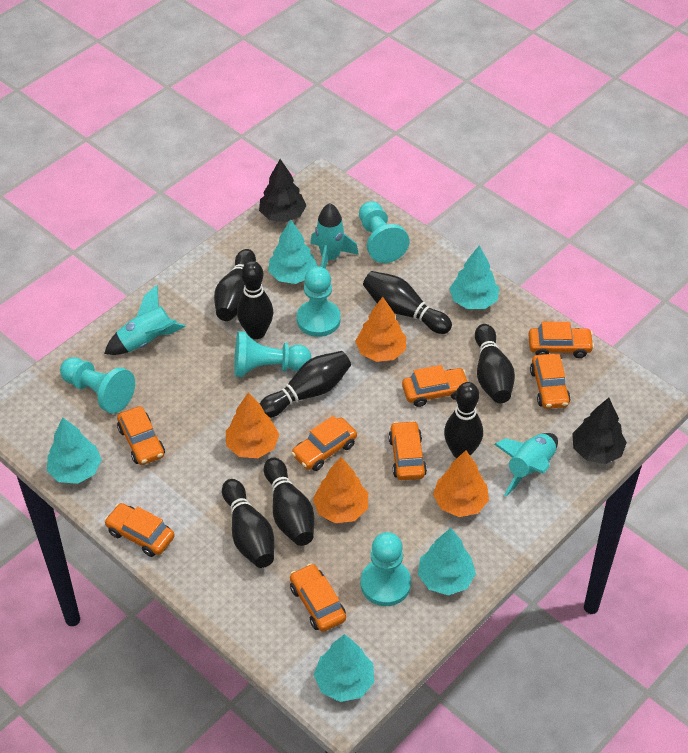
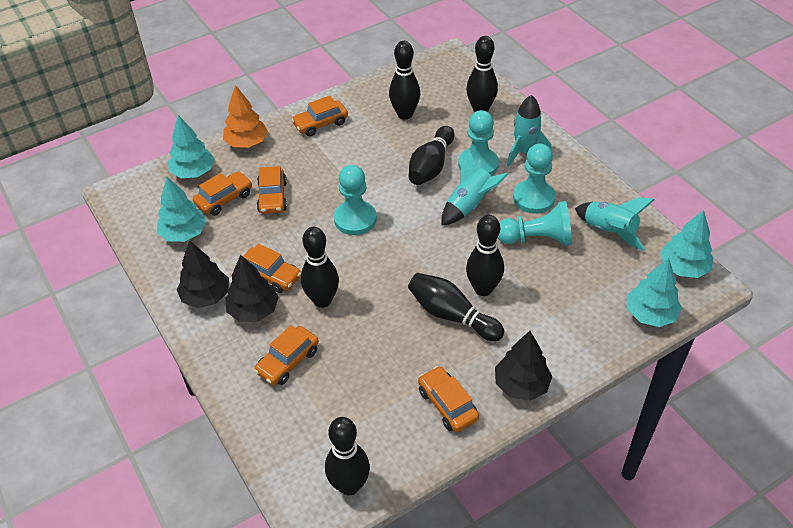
black bowling pin: 8 -> 7
black tree: 2 -> 3
orange car: 8 -> 6
orange tree: 4 -> 1
turquoise pawn: 5 -> 4
turquoise tree: 5 -> 4

